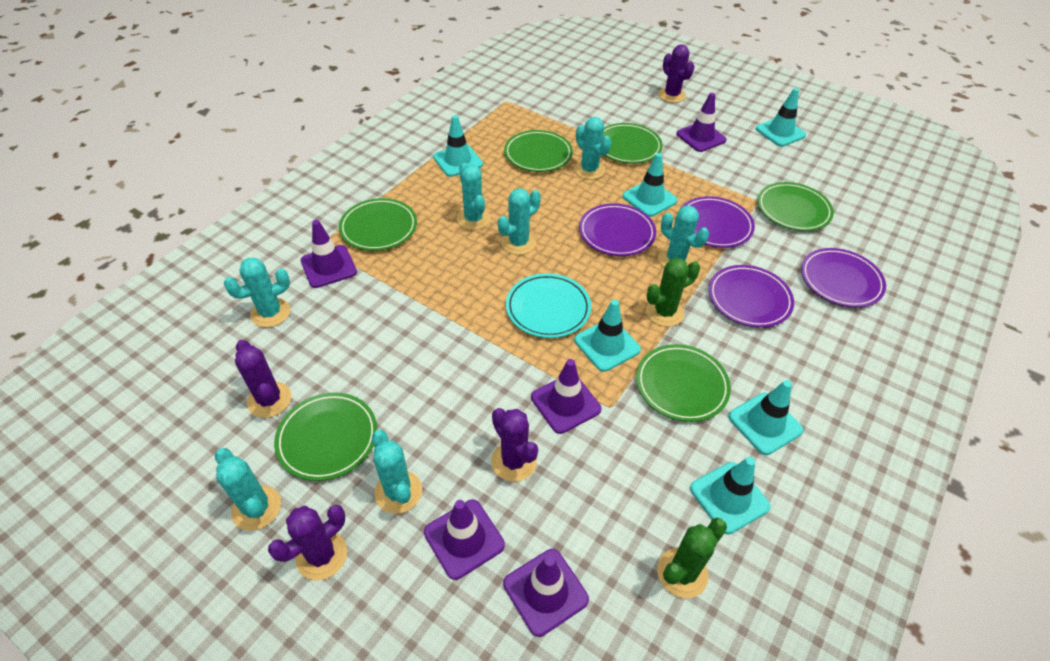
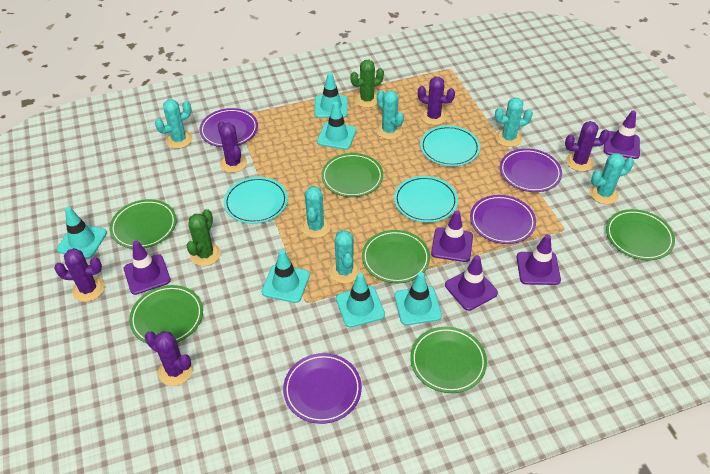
purple cactus: 4 -> 5
turquoise cactus: 7 -> 6
turquoise plate: 1 -> 3

